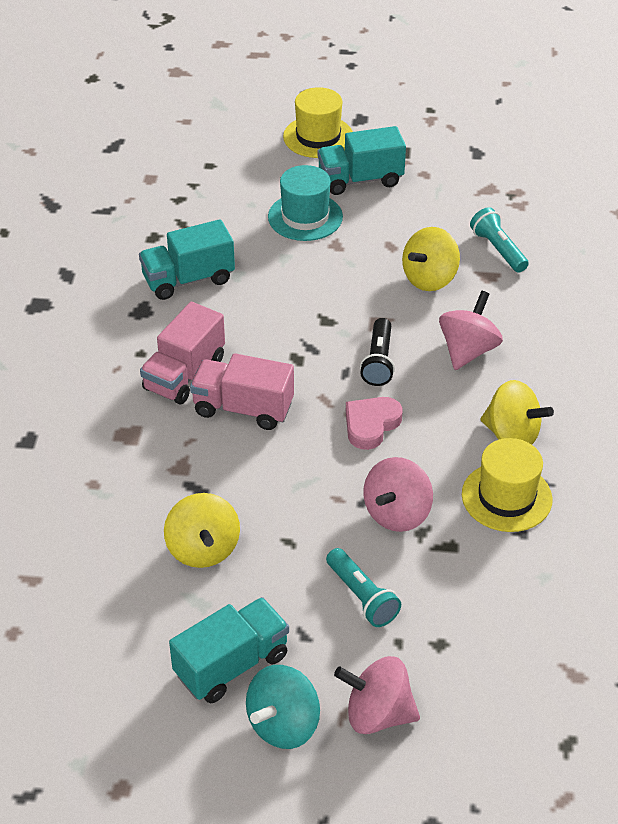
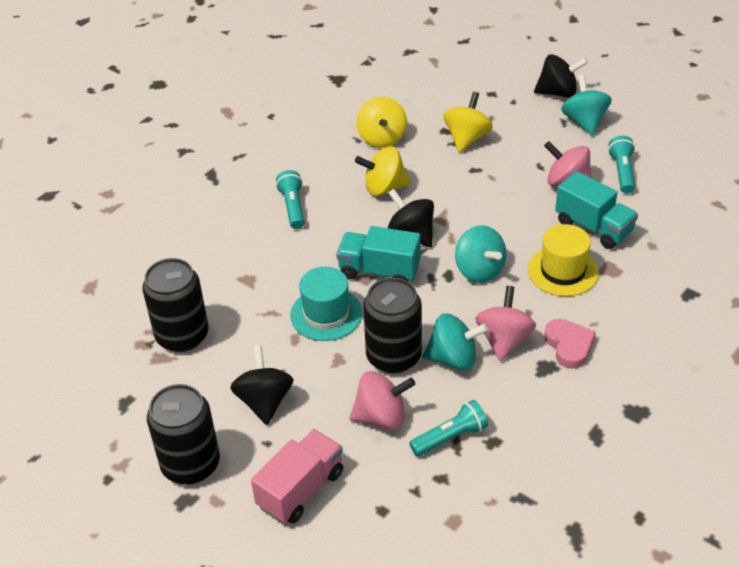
black can: 0 -> 3
black flashlight: 1 -> 0
black spinning top: 0 -> 3
pink truck: 2 -> 1
turquoise flashlight: 2 -> 3
turquoise spinning top: 1 -> 3
turquoise truck: 3 -> 2
yellow hat: 2 -> 1

